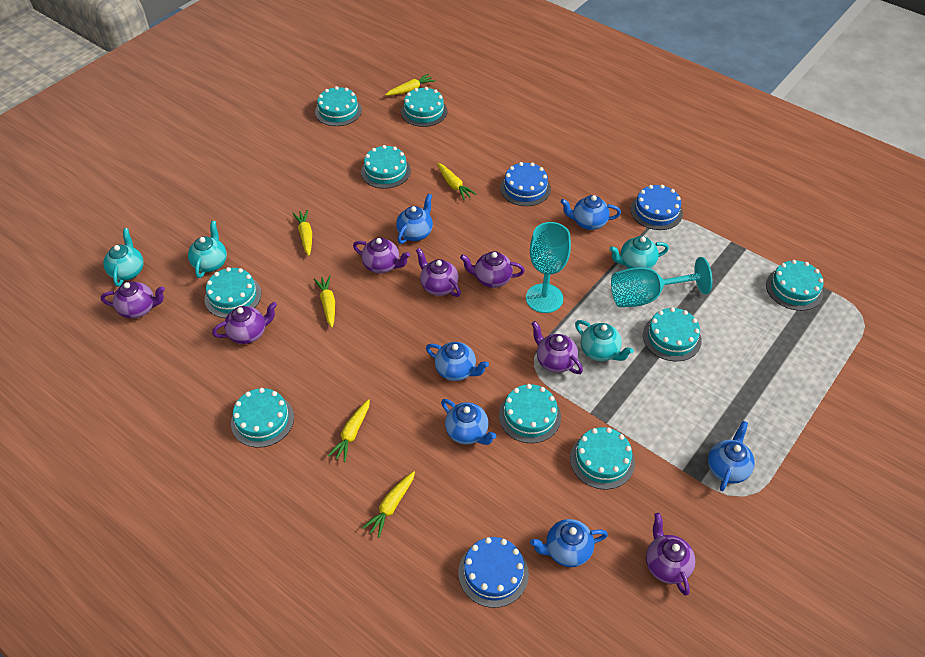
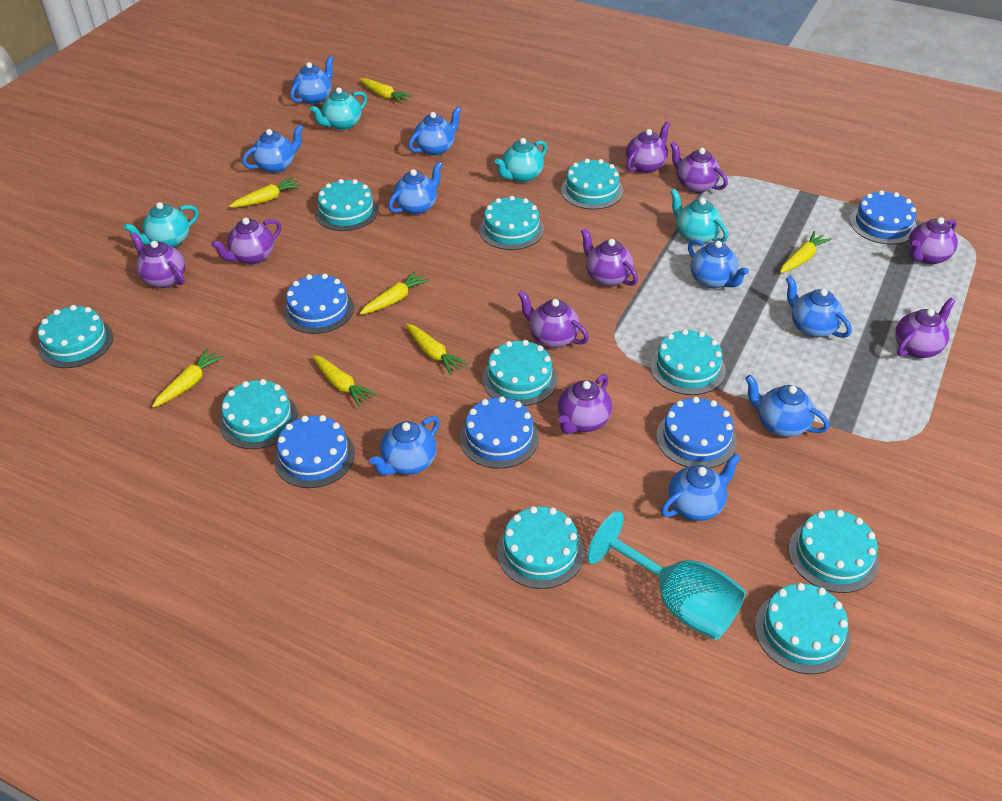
blue cake: 3 -> 5
blue teapot: 6 -> 9
purple teapot: 7 -> 9
turquoise cake: 9 -> 10
turquoise goblet: 2 -> 1
yellow carrot: 6 -> 7

